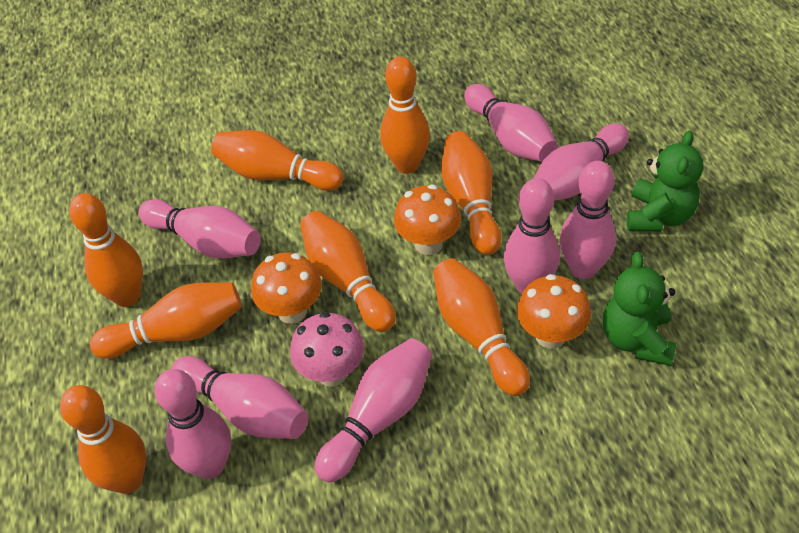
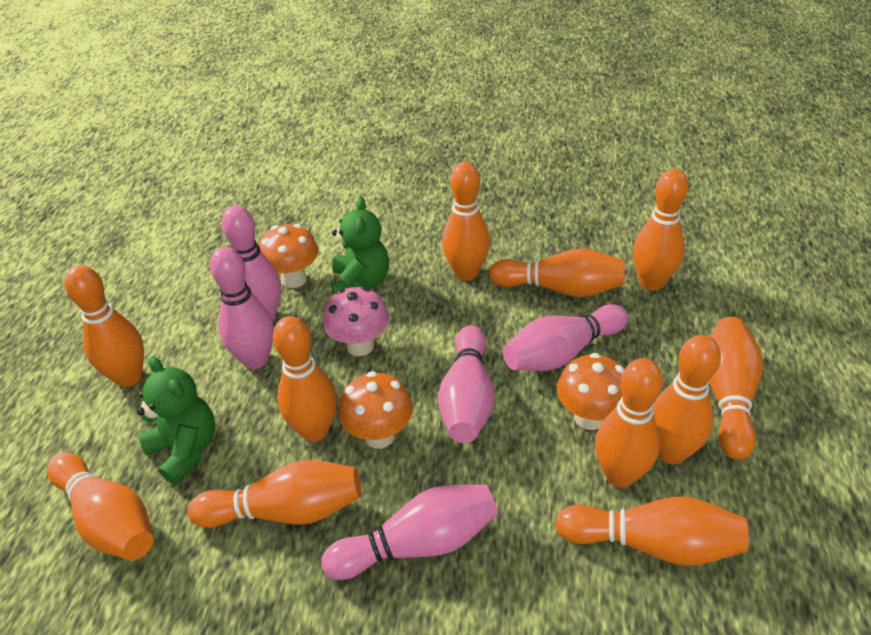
orange bowling pin: 8 -> 11
pink bowling pin: 8 -> 5

